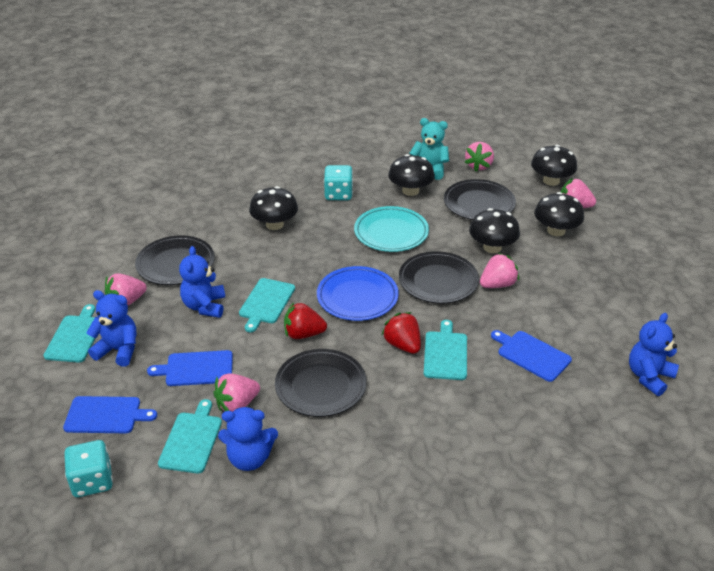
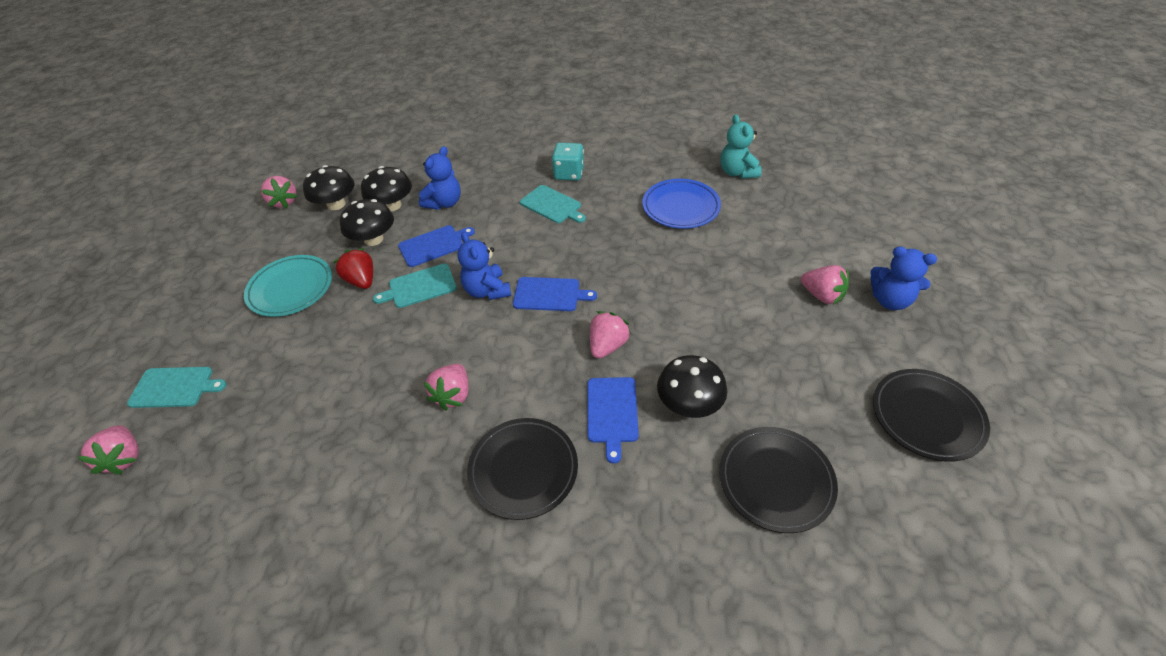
black mushroom: 5 -> 4
black plate: 4 -> 3
blue teddy bear: 4 -> 3
red strawberry: 2 -> 1
turquoise cutting board: 4 -> 3
turquoise dice: 2 -> 1

